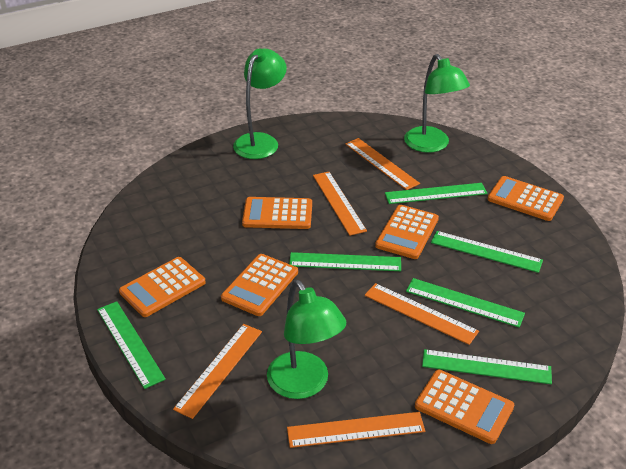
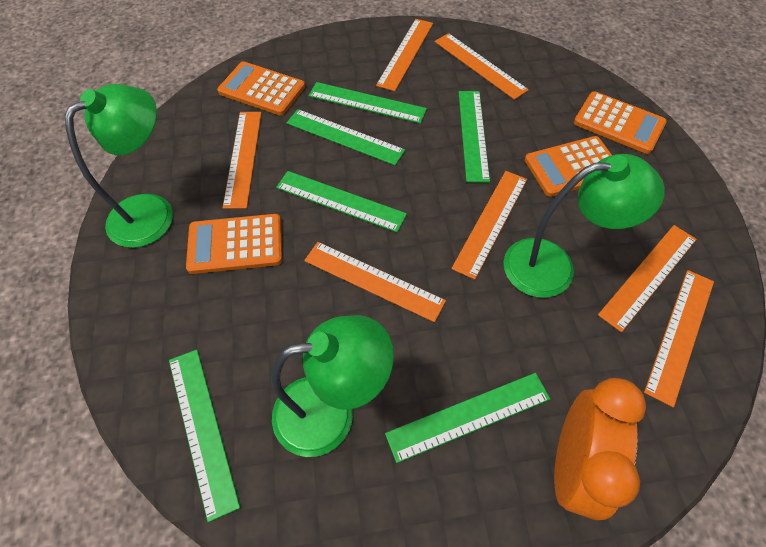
orange calculator: 6 -> 4
orange clock: 0 -> 1
orange ruler: 5 -> 7

